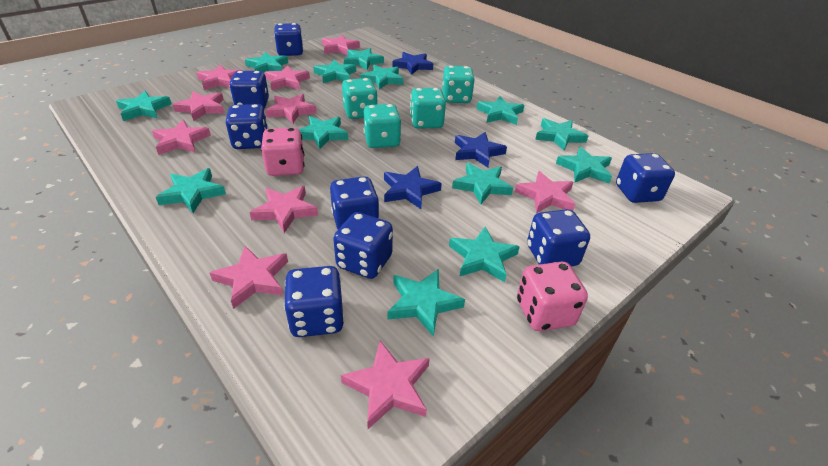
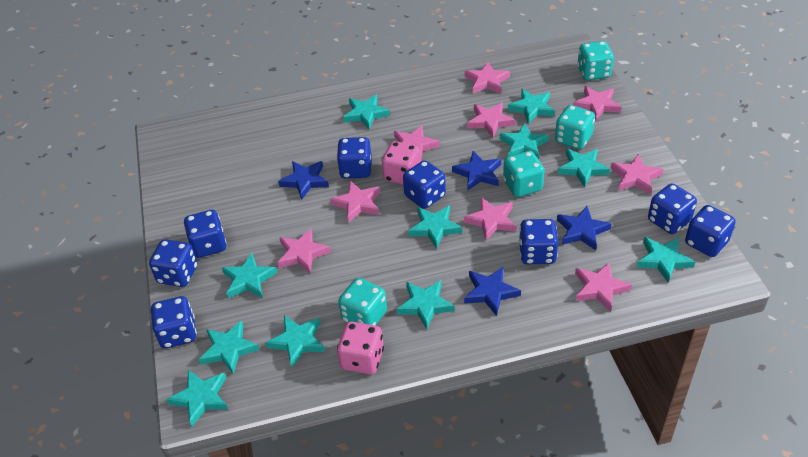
blue star: 3 -> 4
pink star: 10 -> 9
turquoise star: 13 -> 11

